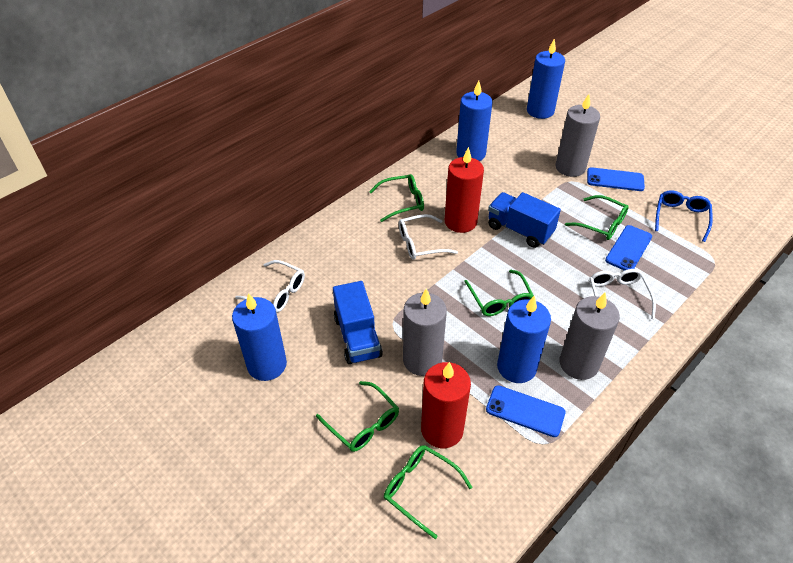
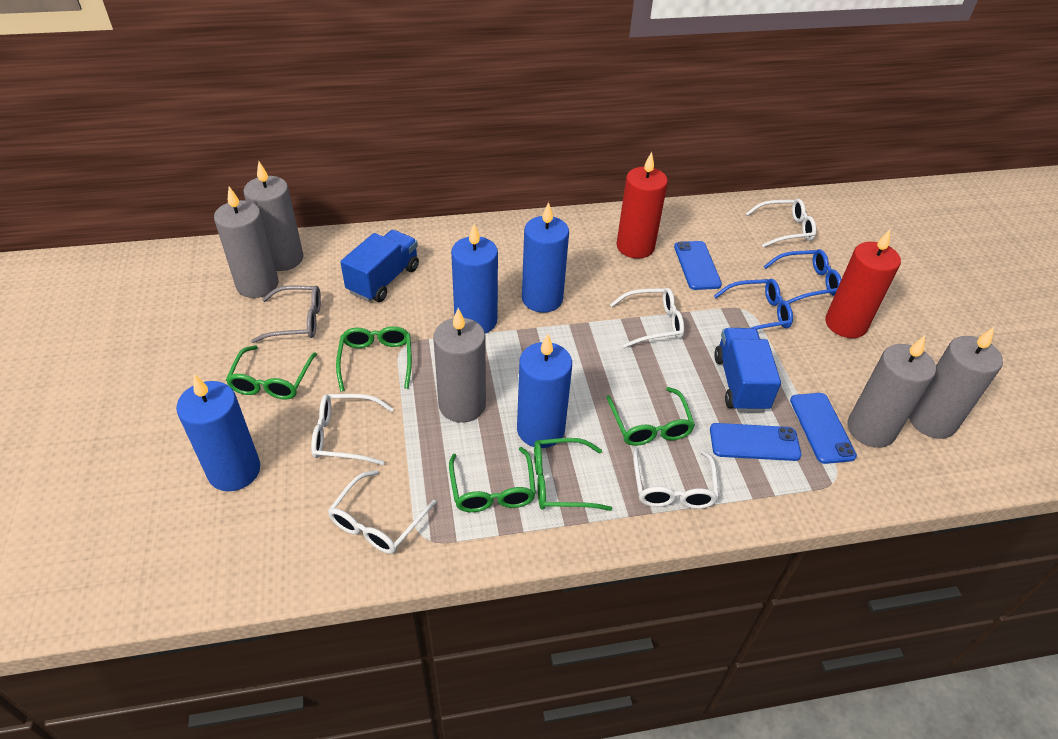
blue glasses: 1 -> 2
grey candle: 3 -> 5
grey glasses: 0 -> 1
white glasses: 3 -> 5

